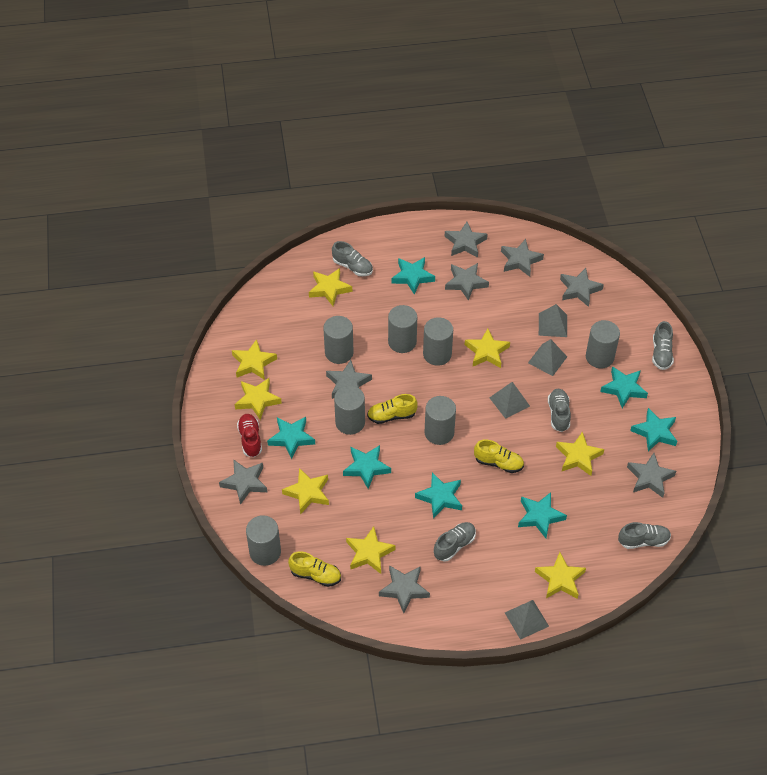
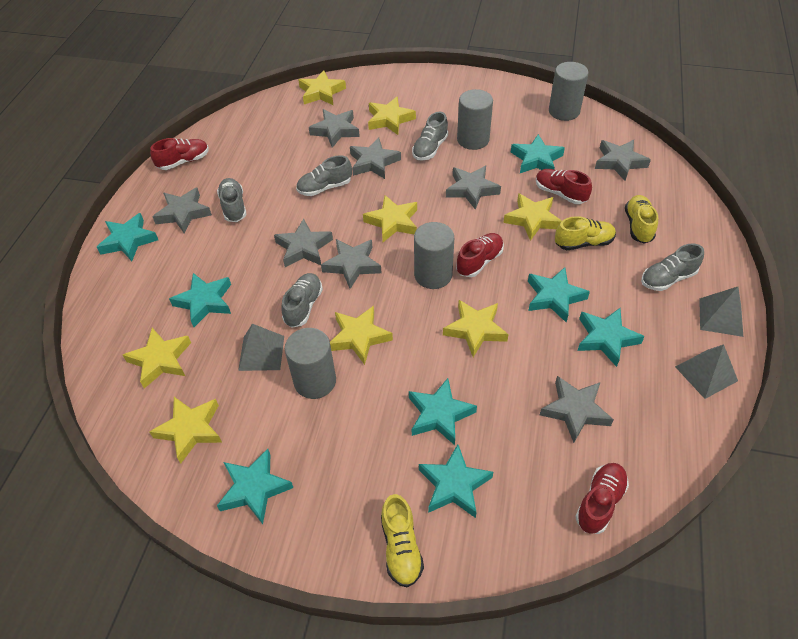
grey cylinder: 7 -> 4
grey pyramid: 4 -> 3
red shoe: 1 -> 4
turquoise star: 7 -> 8

